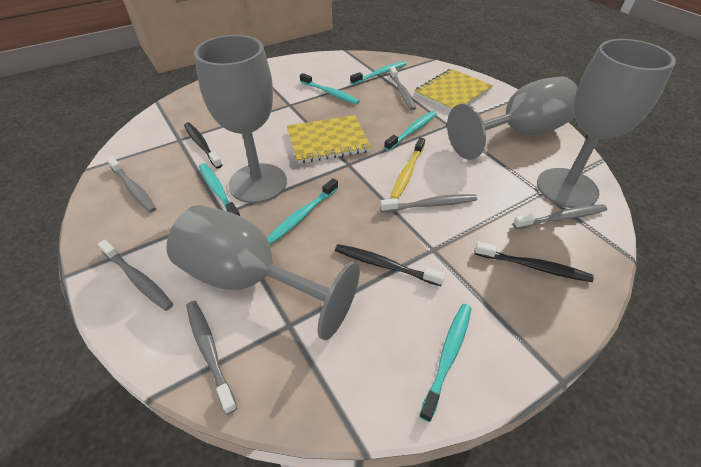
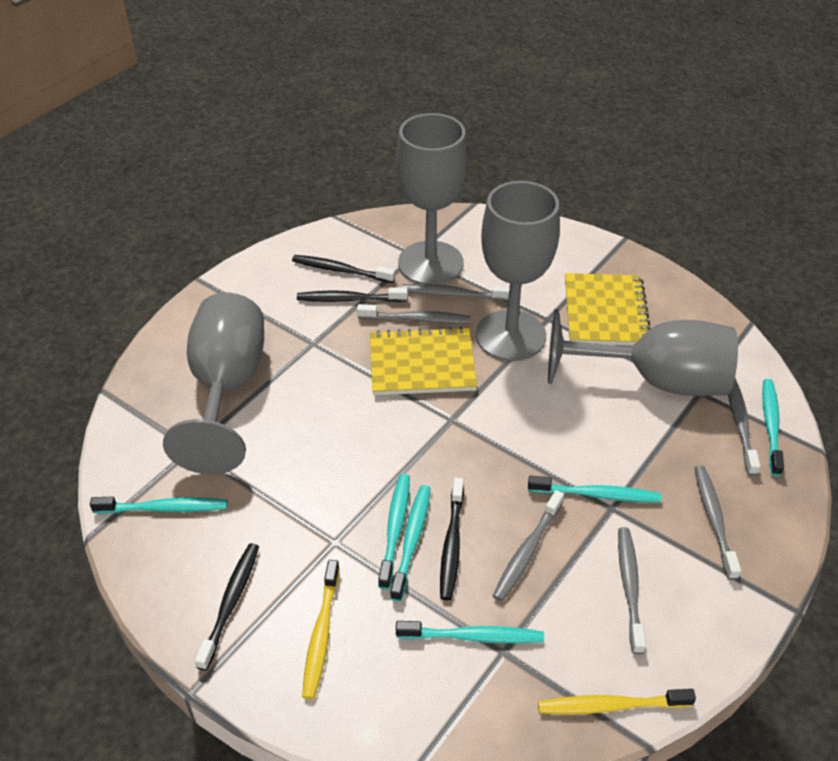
black toothbrush: 3 -> 4
yellow toothbrush: 1 -> 2

